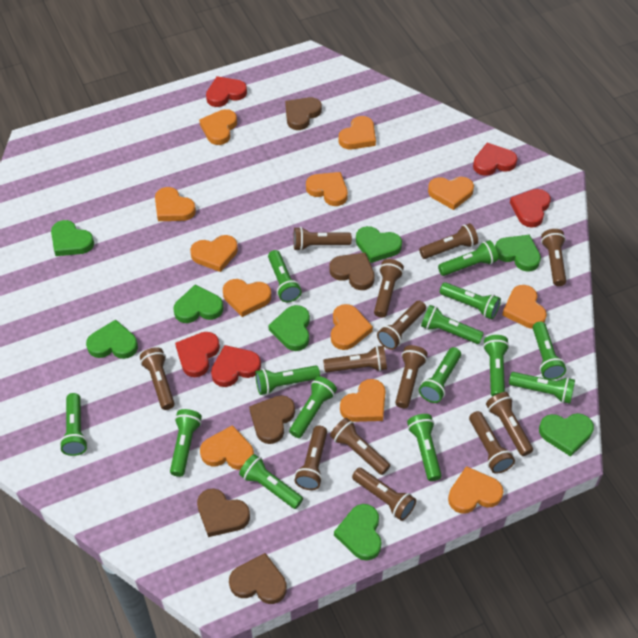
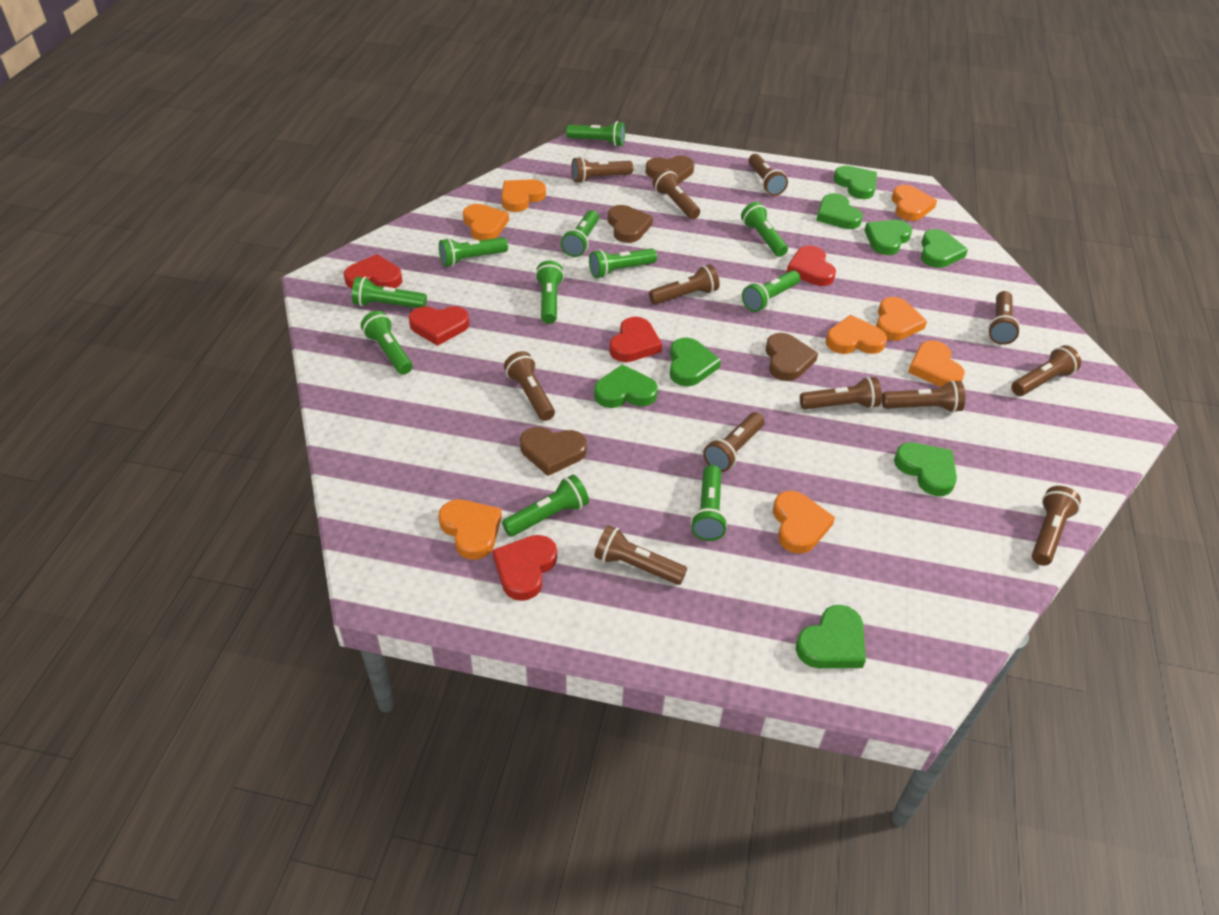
brown flashlight: 13 -> 12
brown heart: 5 -> 4
green flashlight: 14 -> 11
orange heart: 12 -> 8

